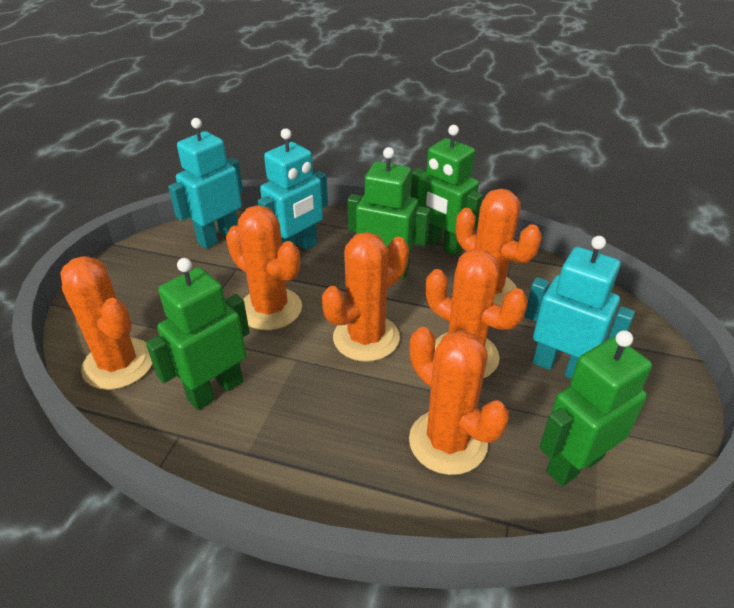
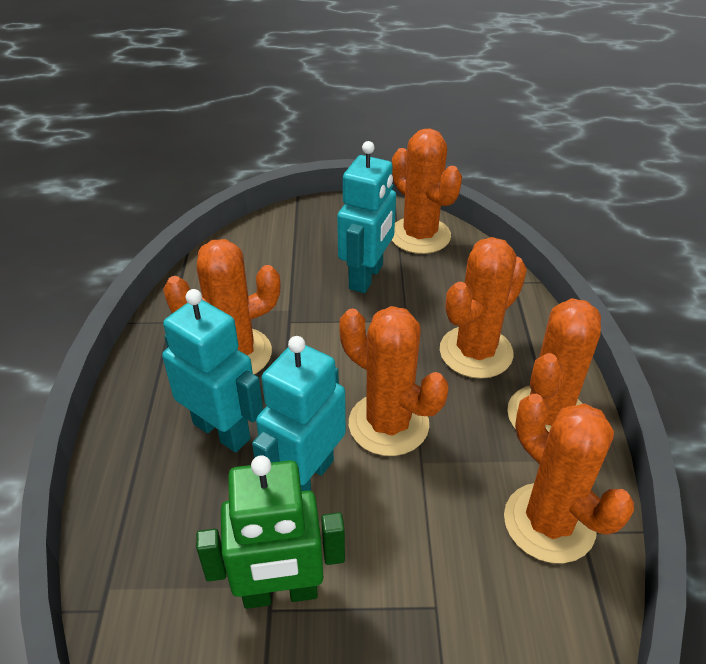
green robot: 4 -> 1

